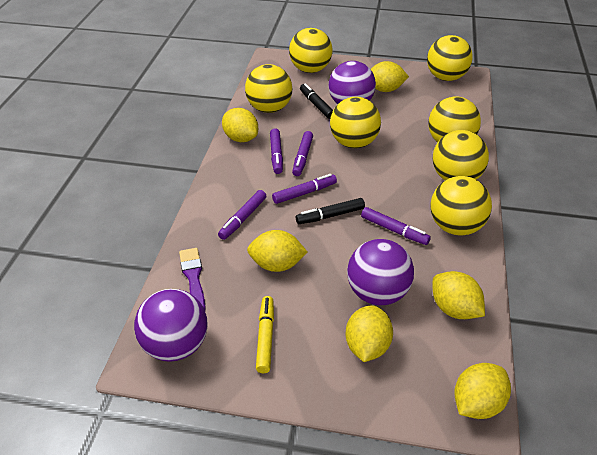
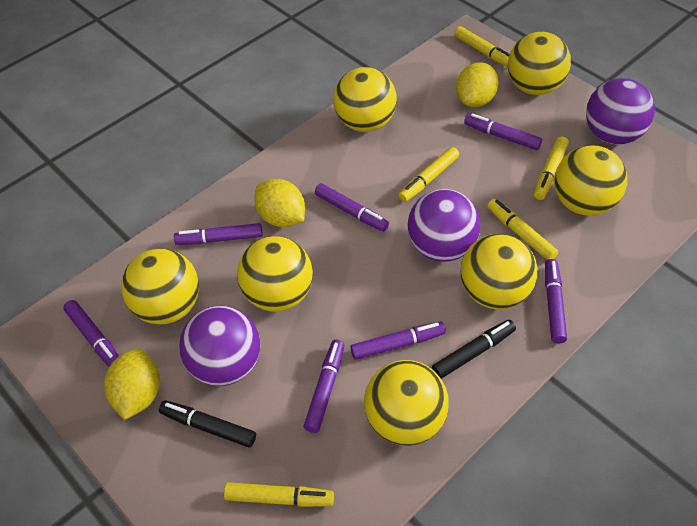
purple brush: 1 -> 0
purple marker: 5 -> 7
yellow lemon: 6 -> 3
yellow marker: 1 -> 5

